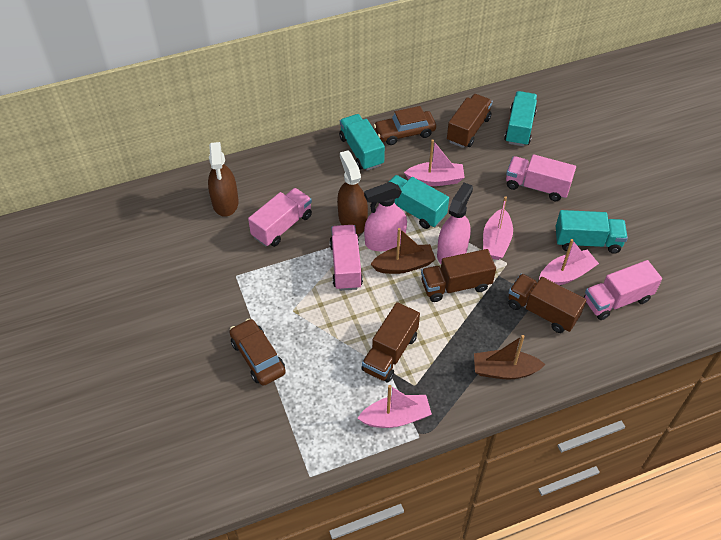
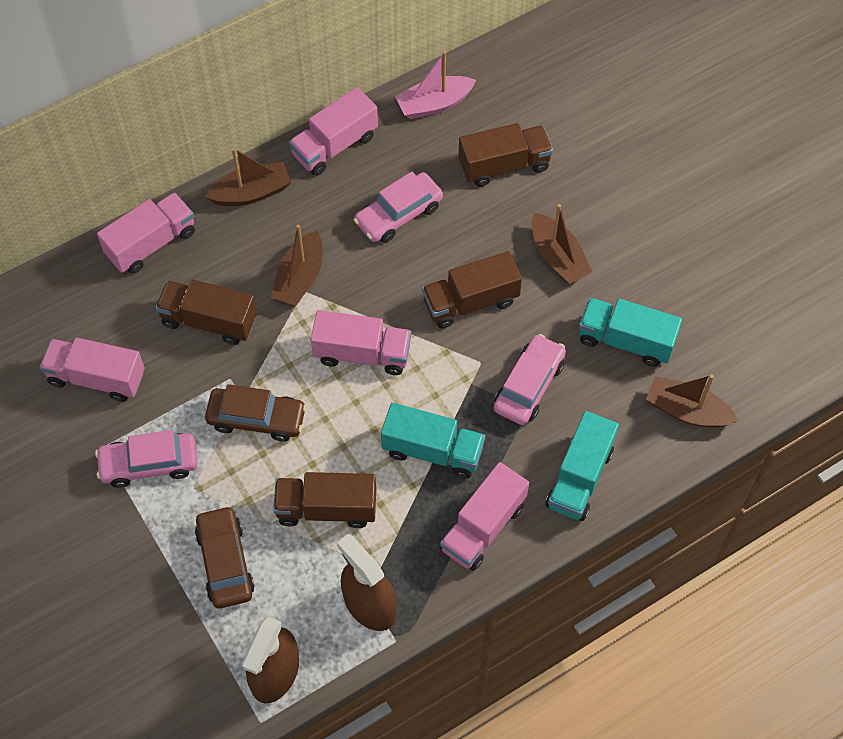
brown boat: 2 -> 4
pink boat: 4 -> 1
pink car: 0 -> 3
pink spray bottle: 2 -> 0
pink truck: 4 -> 5
turquoise truck: 4 -> 3

